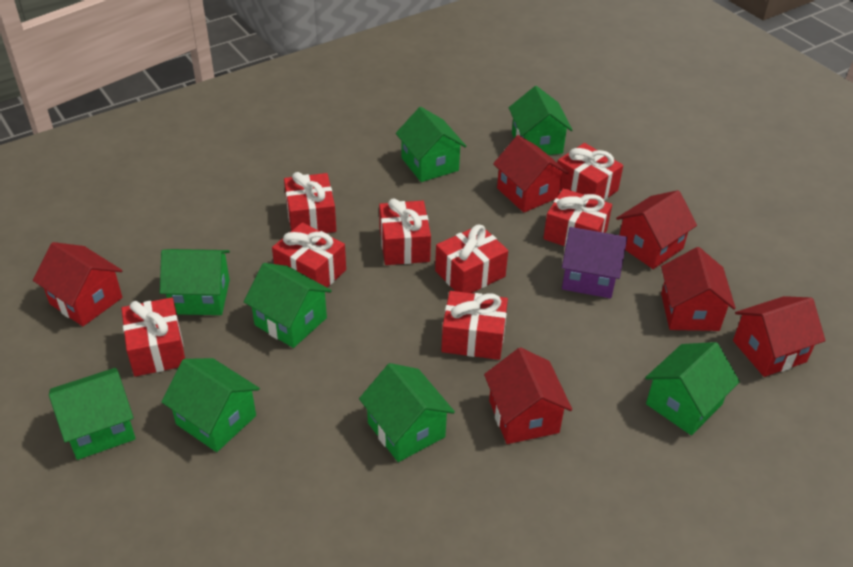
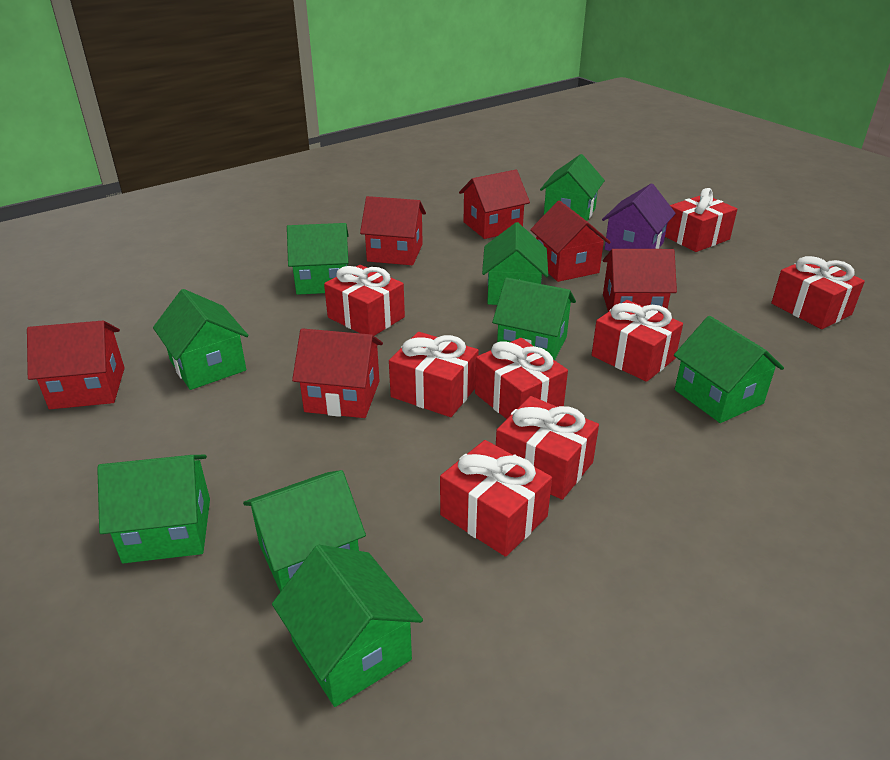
green house: 8 -> 9

